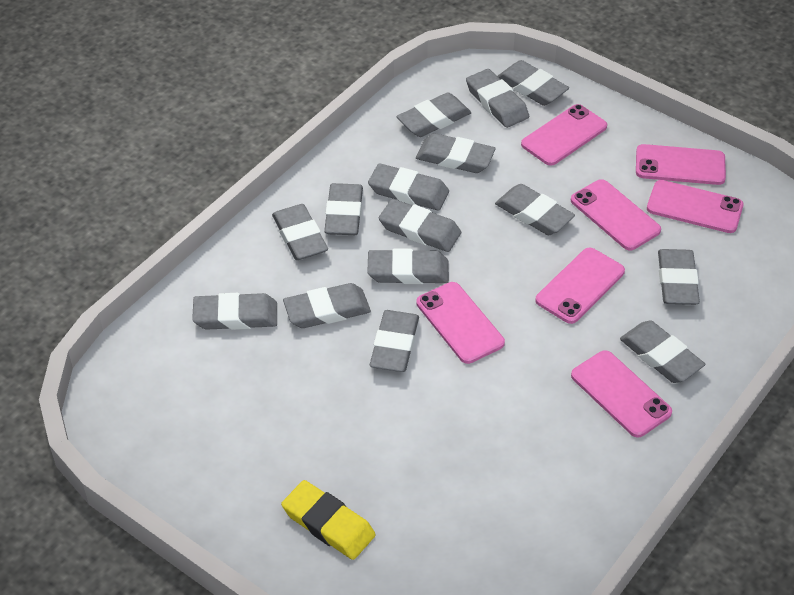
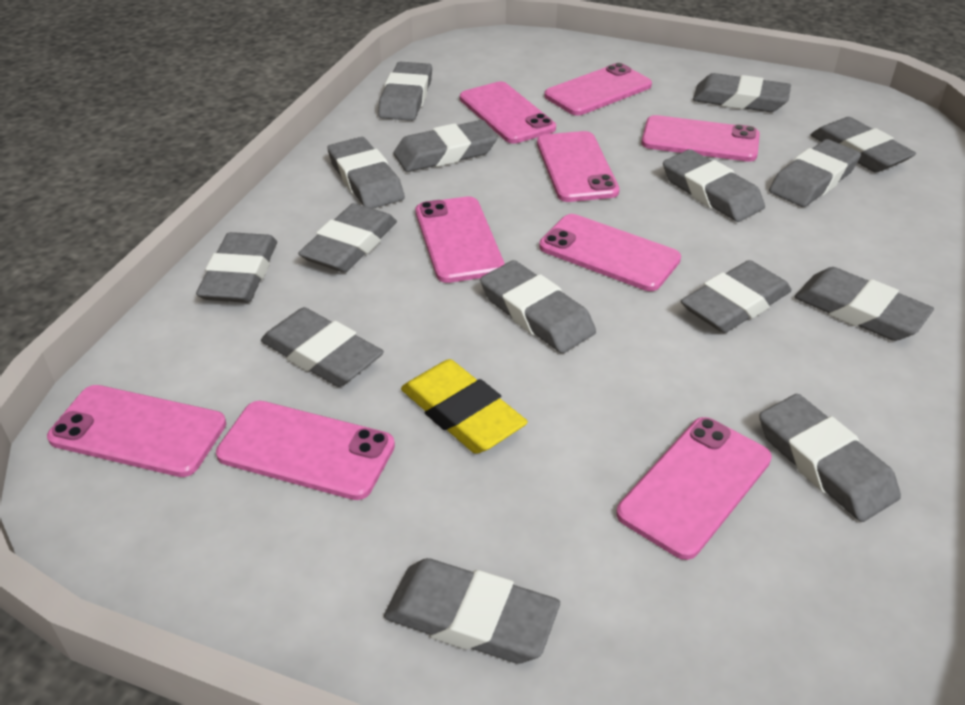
pink phone: 7 -> 9

